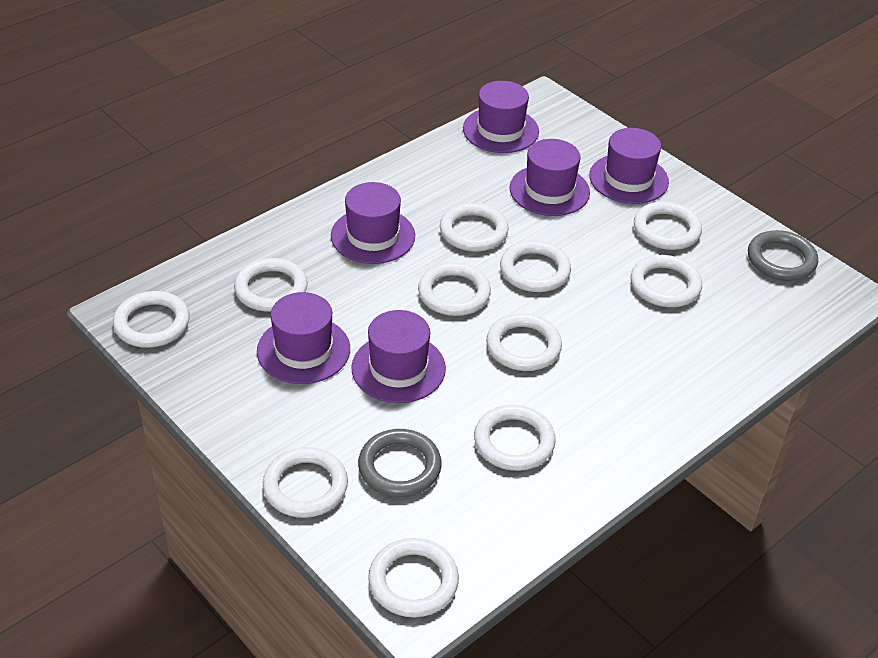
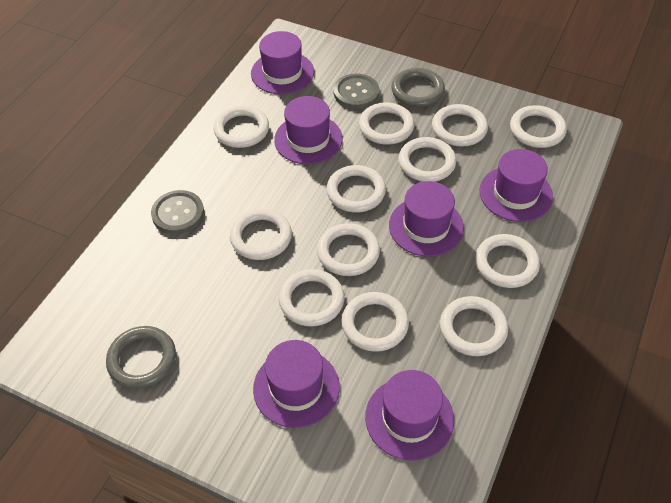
grey button: 0 -> 2
white ring: 11 -> 12

